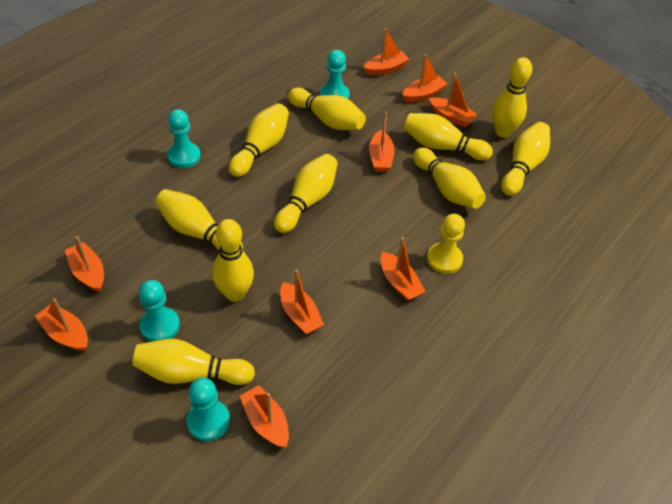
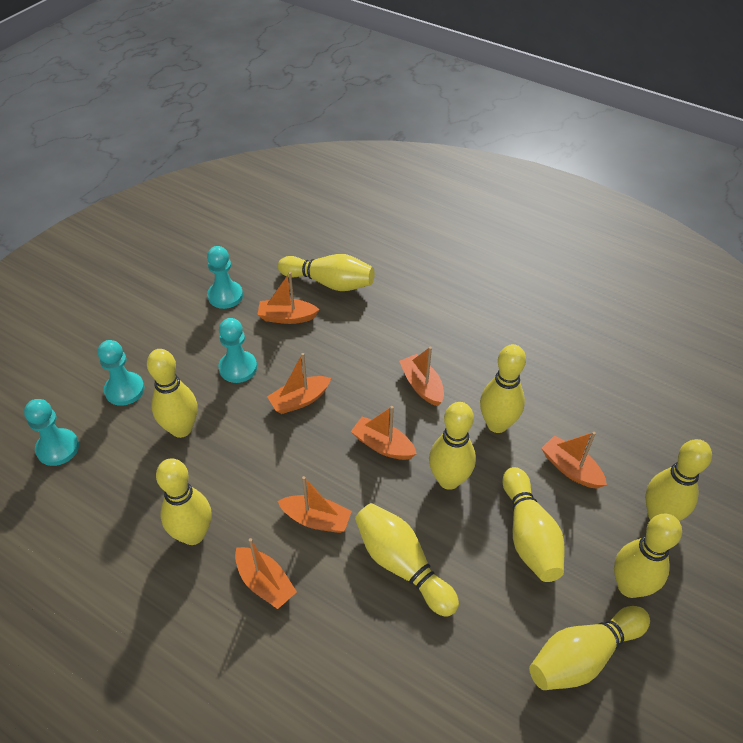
orange boat: 9 -> 7
yellow pawn: 1 -> 0

